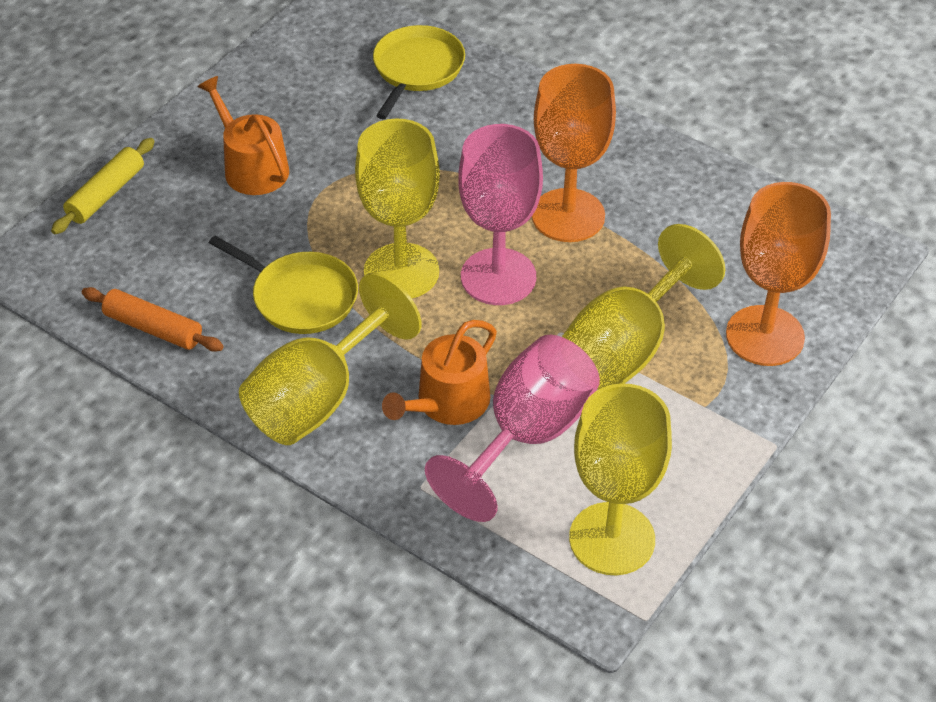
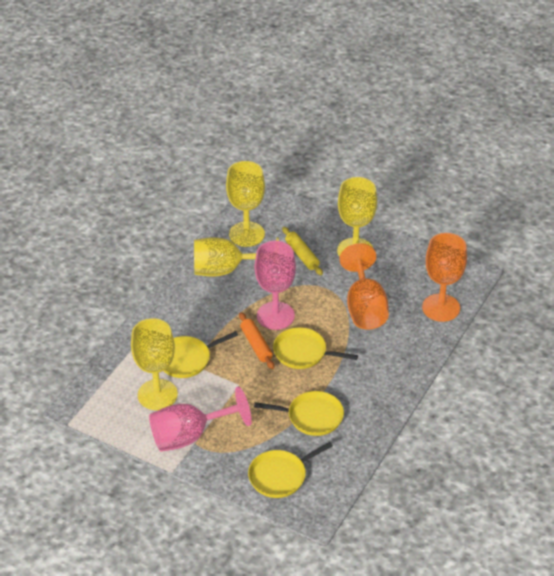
orange watering can: 2 -> 0
yellow pan: 2 -> 4

